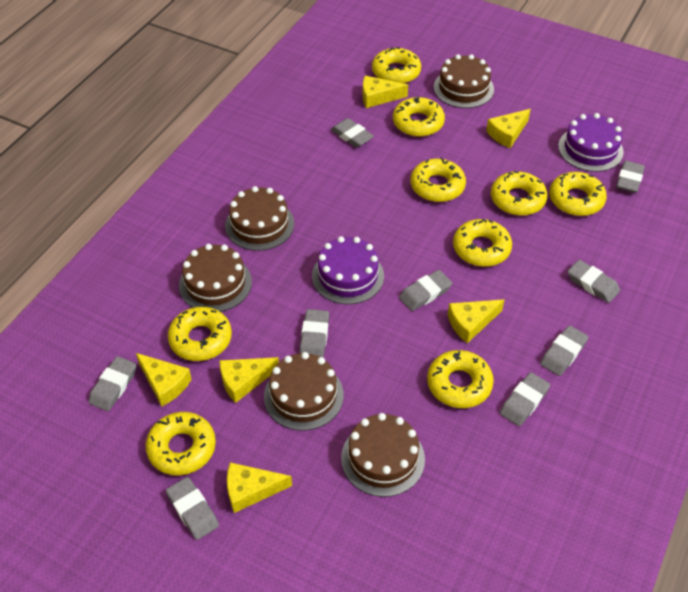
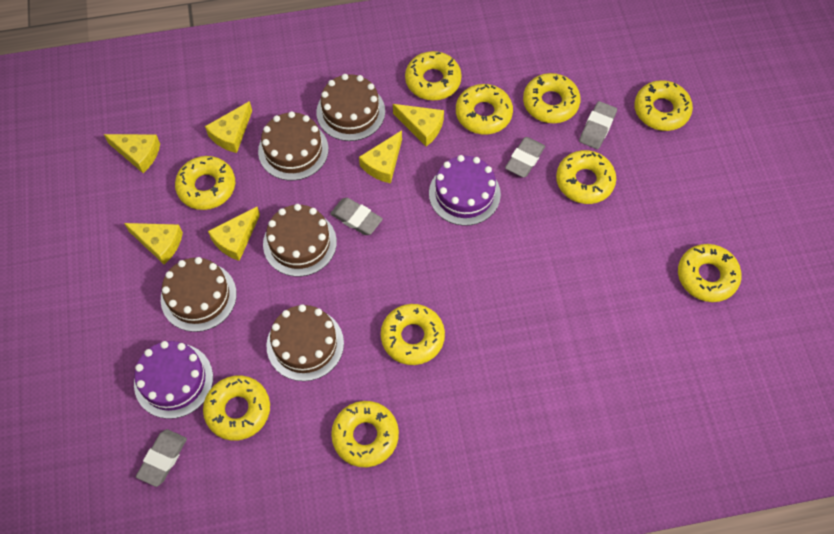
grey eraser: 9 -> 4
yellow donut: 9 -> 10

